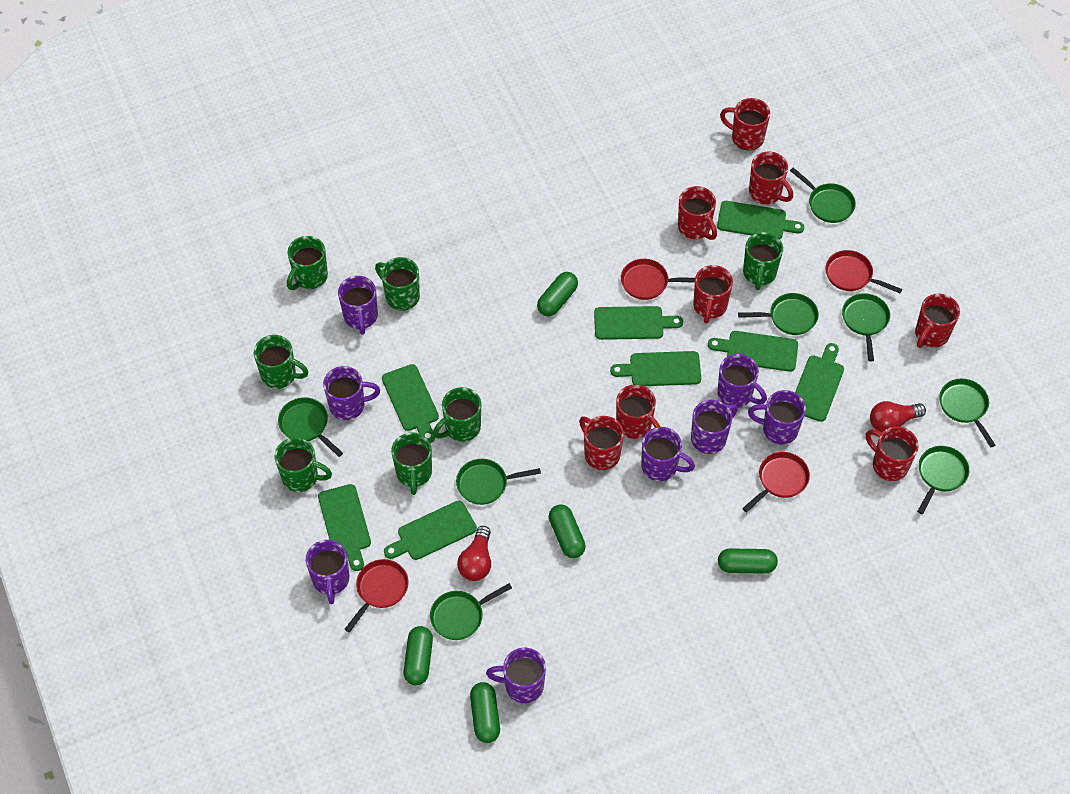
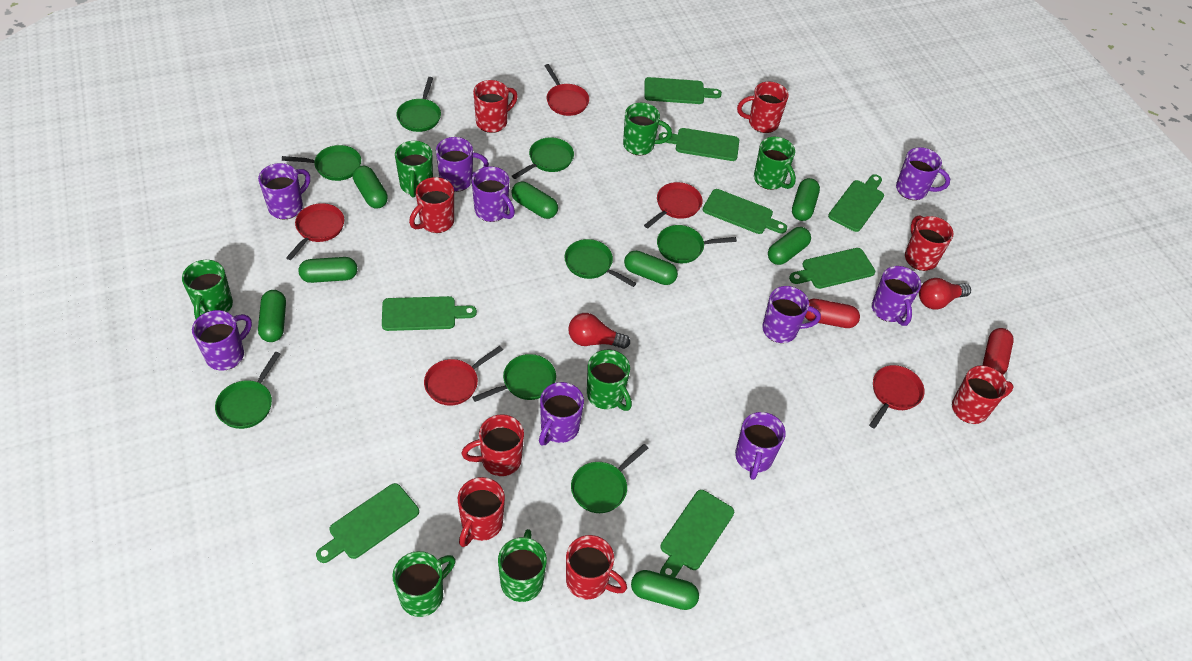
green capsule: 5 -> 8
purple mug: 8 -> 9
red capsule: 0 -> 2
red pan: 4 -> 5

